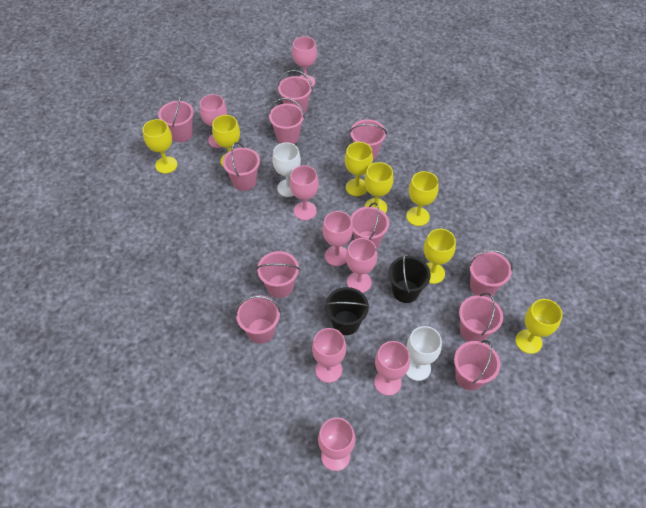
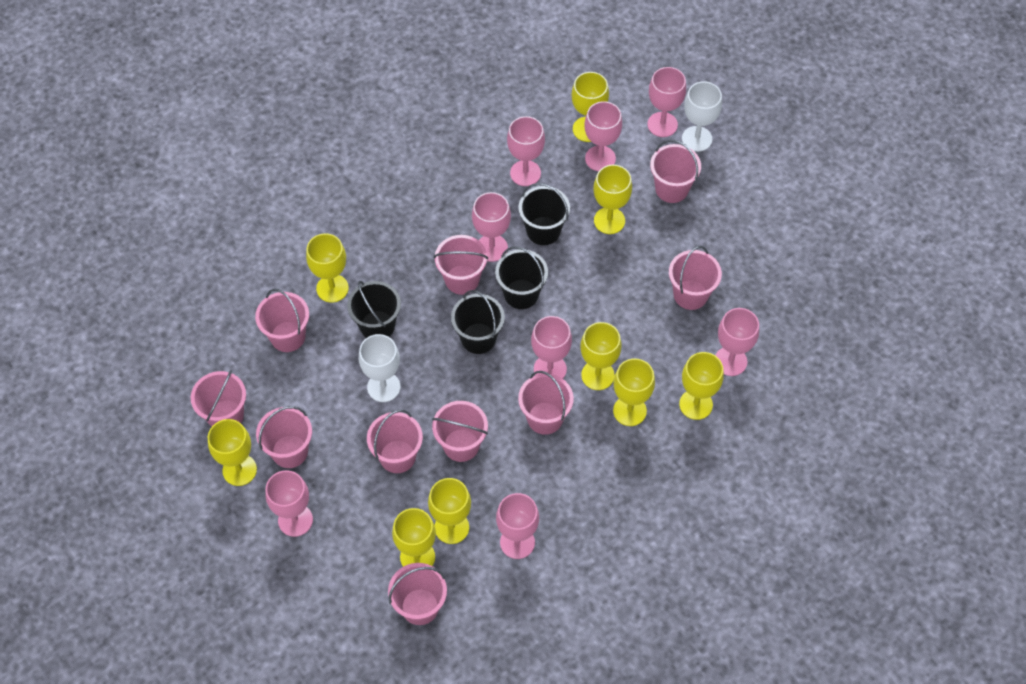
black bucket: 2 -> 4
pink bucket: 11 -> 10
yellow goblet: 7 -> 9

